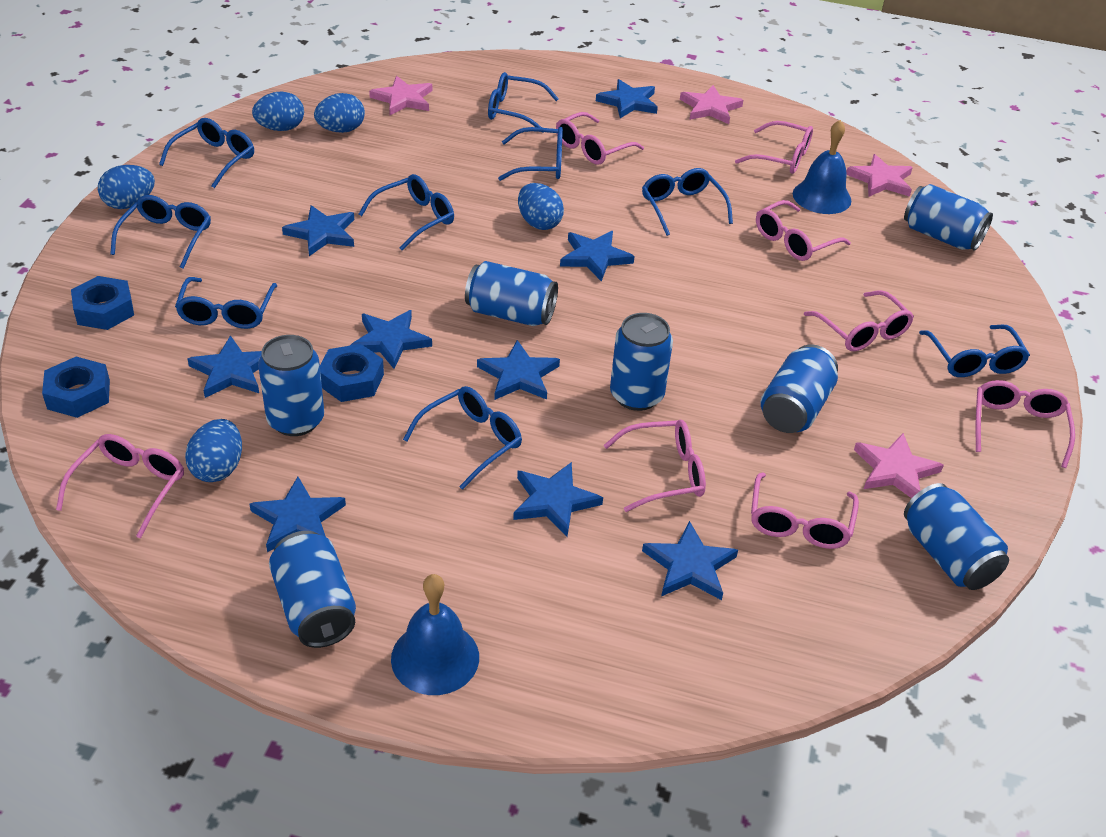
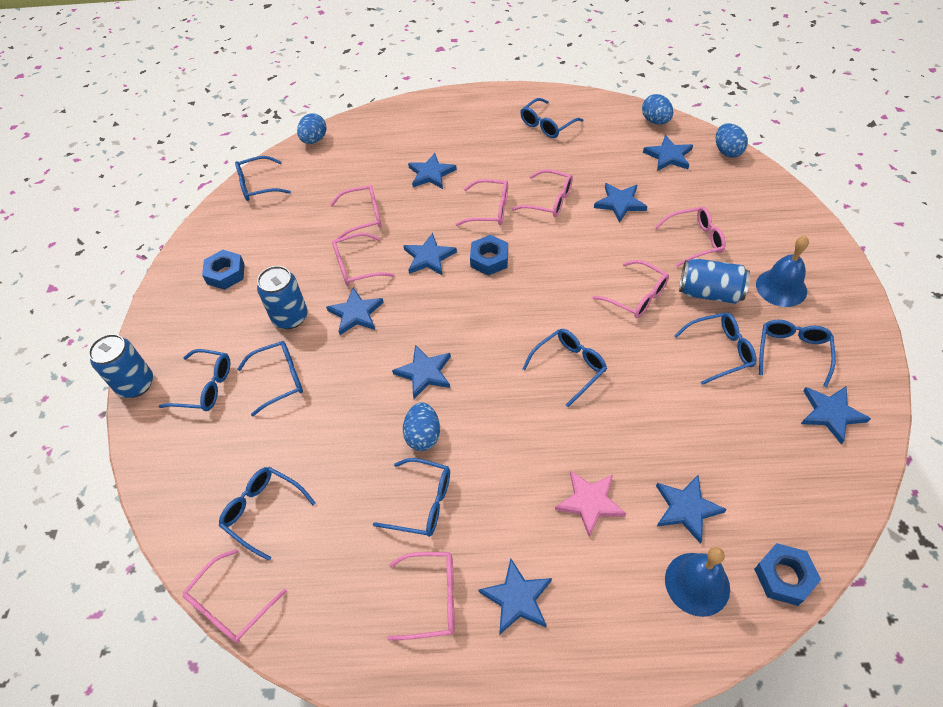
blue can: 7 -> 3
blue egg: 5 -> 4
pink star: 4 -> 1

